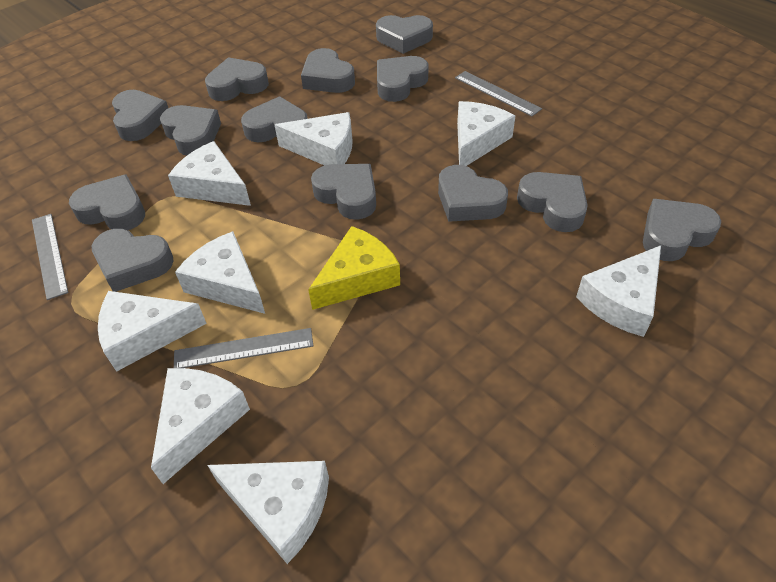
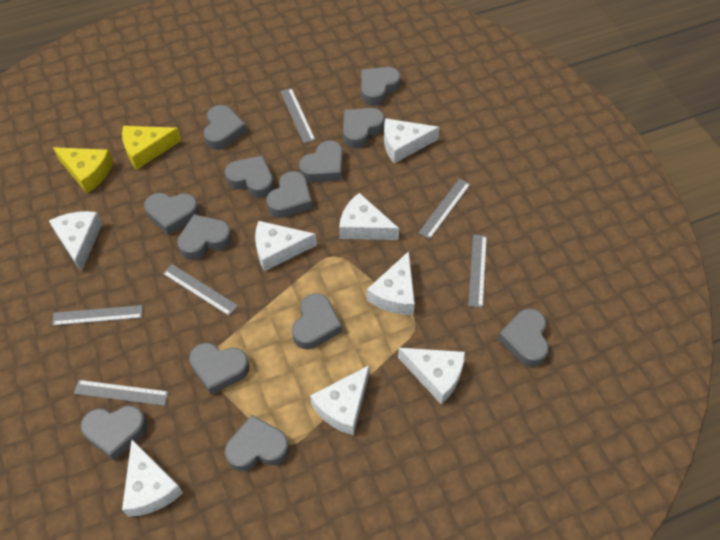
grey ruler: 3 -> 6
yellow cheese: 1 -> 2

